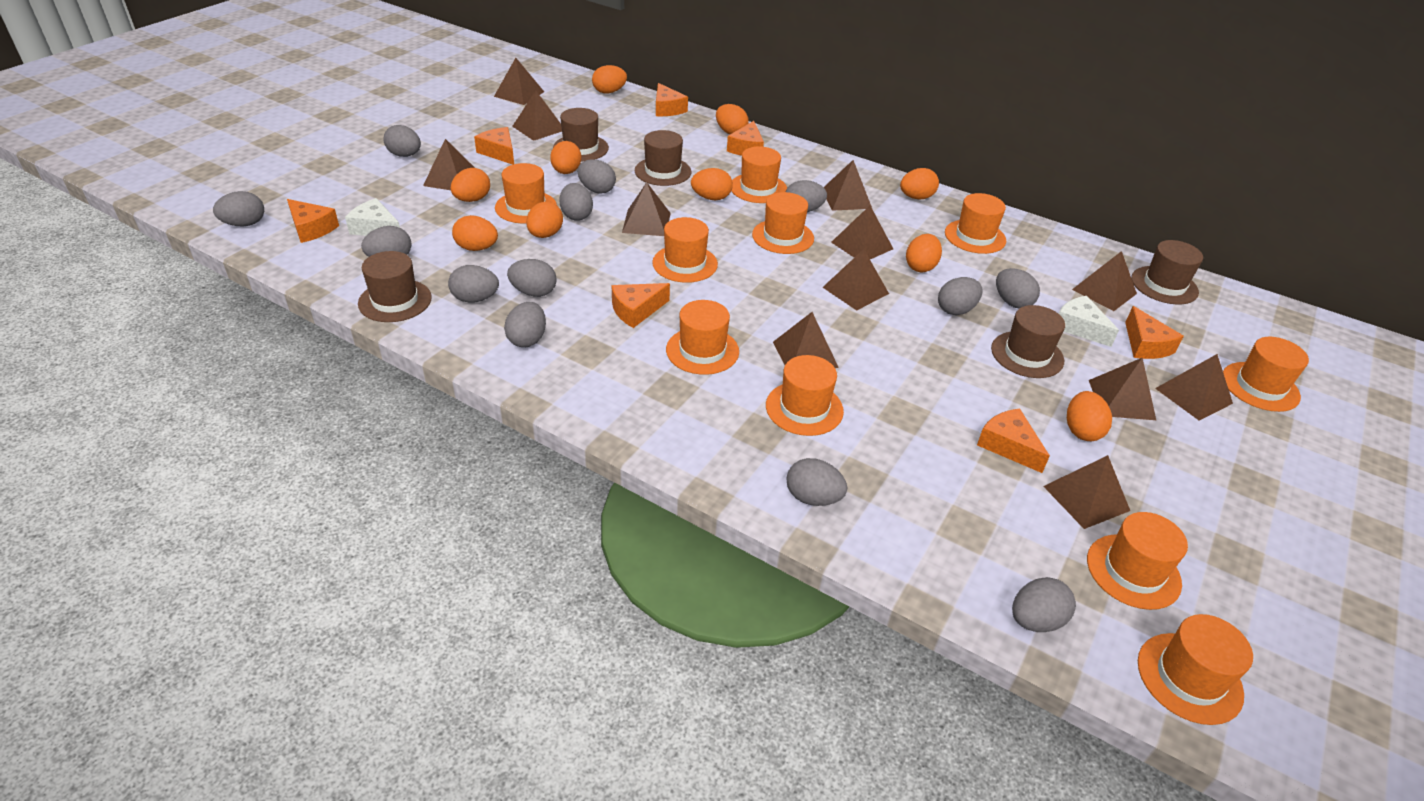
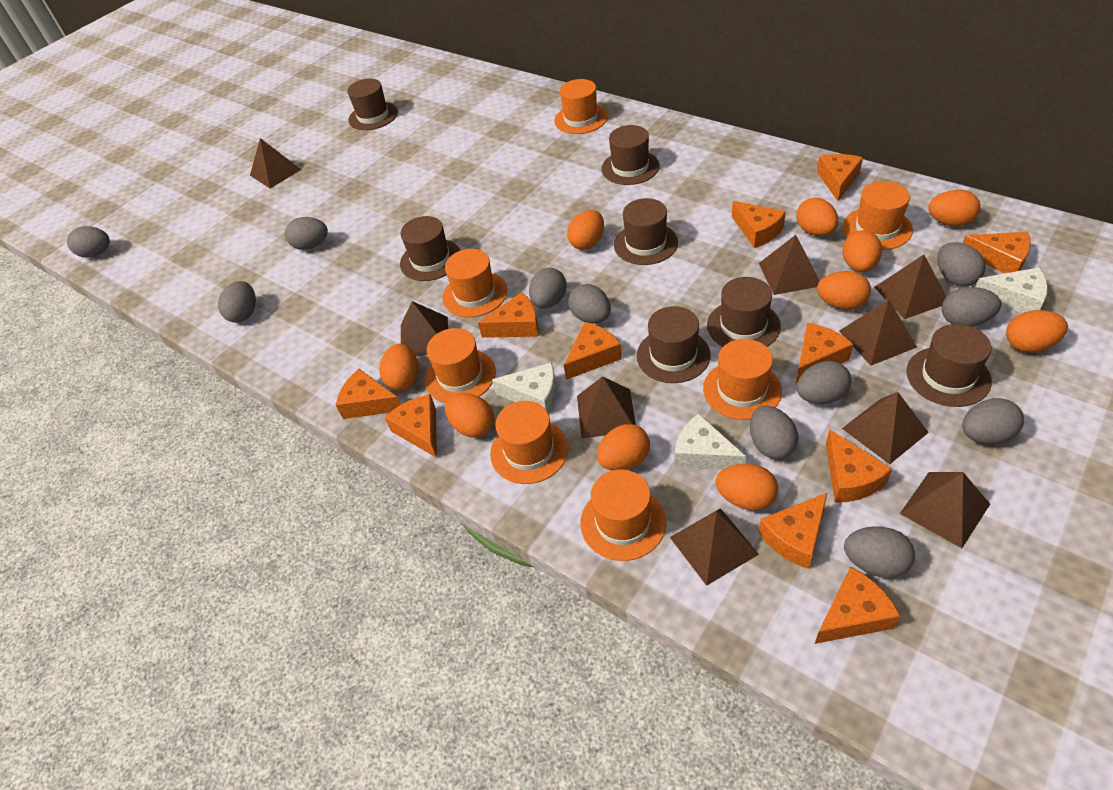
brown hat: 5 -> 7
brown pyramid: 12 -> 9
grey egg: 13 -> 11
orange cheese: 7 -> 11
orange hat: 10 -> 7
white cheese: 2 -> 3

